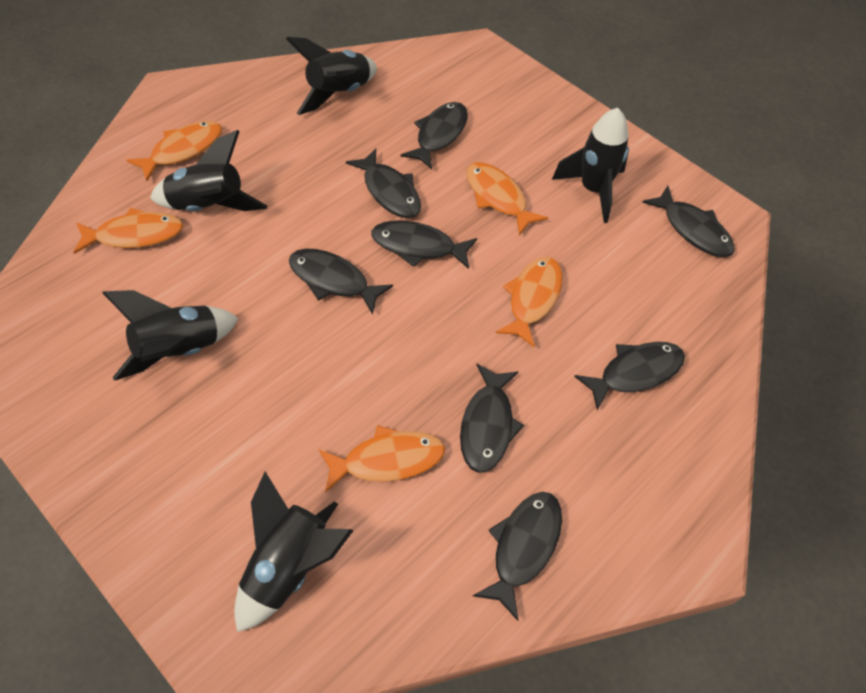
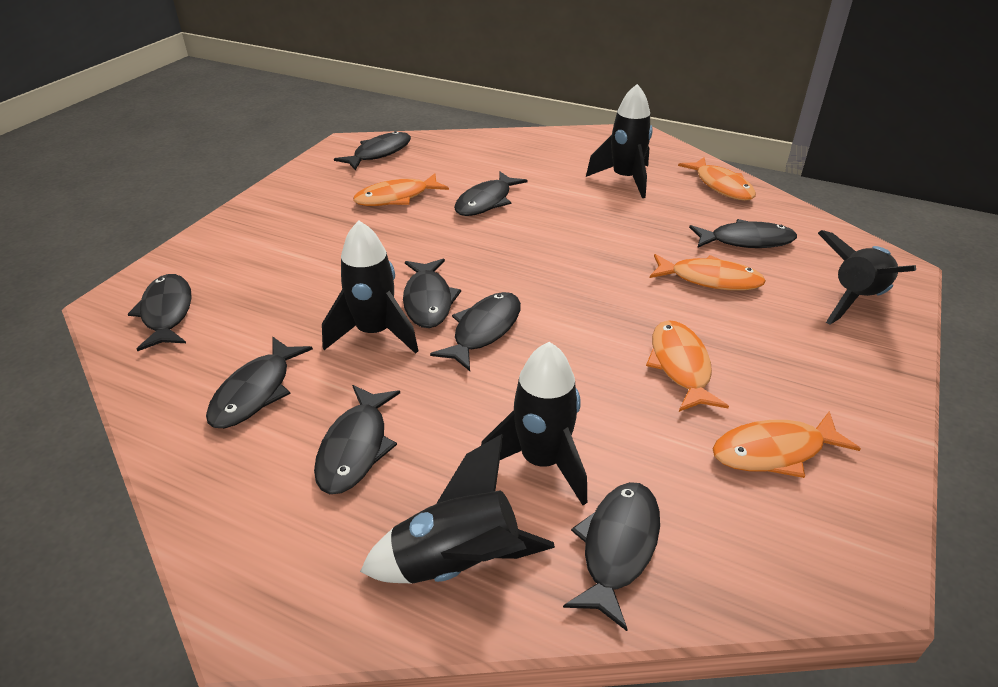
black fish: 8 -> 9

